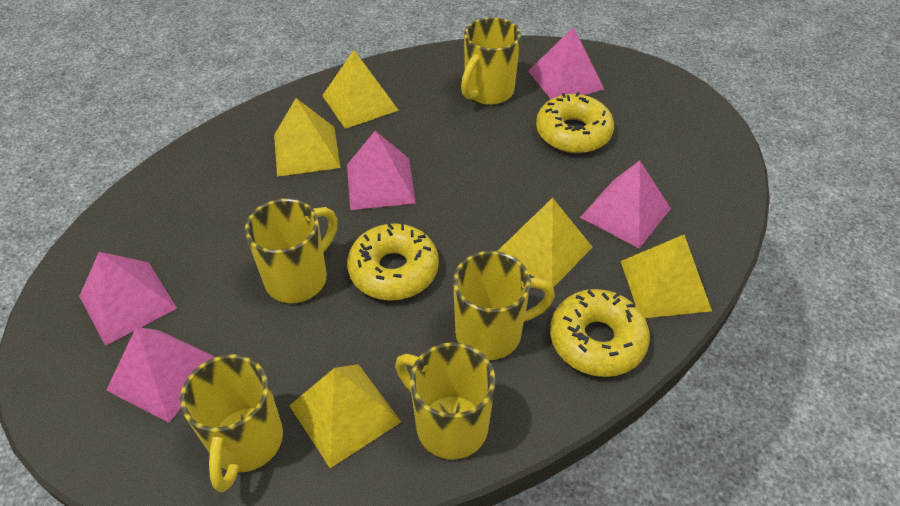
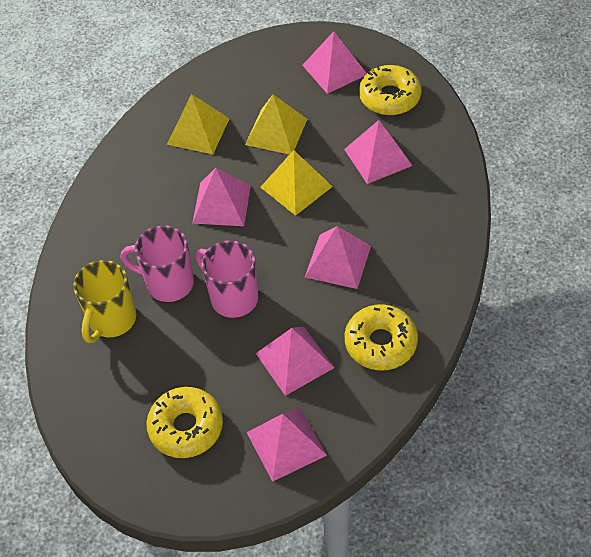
pink mug: 0 -> 2
pink pyramid: 5 -> 6
yellow mug: 5 -> 1
yellow pyramid: 5 -> 3

